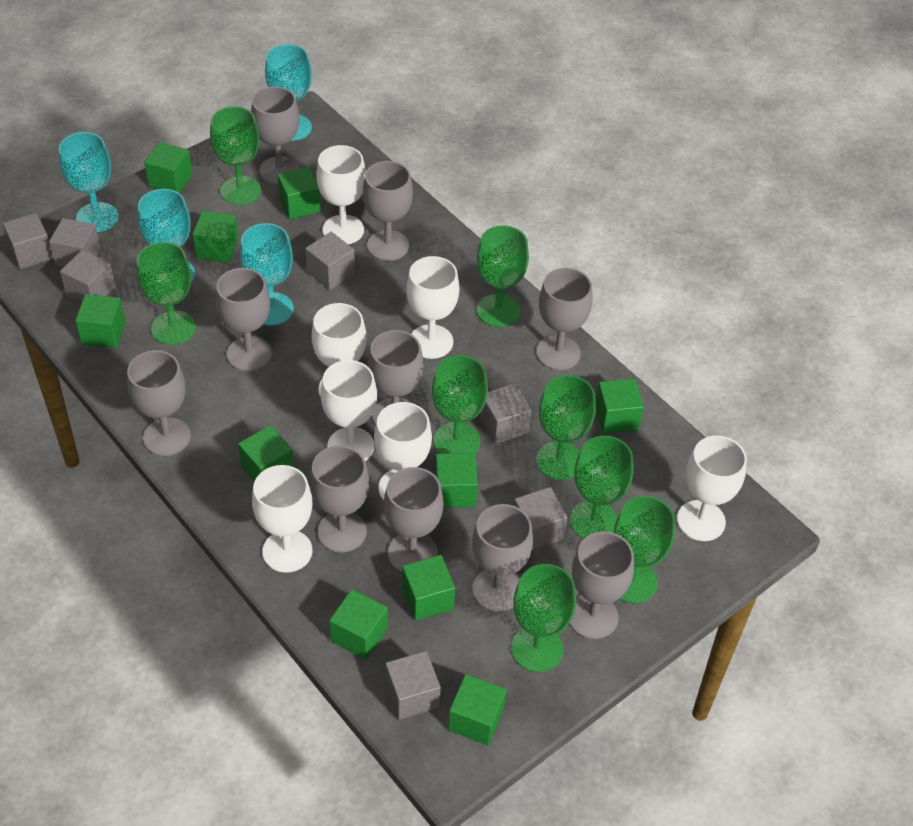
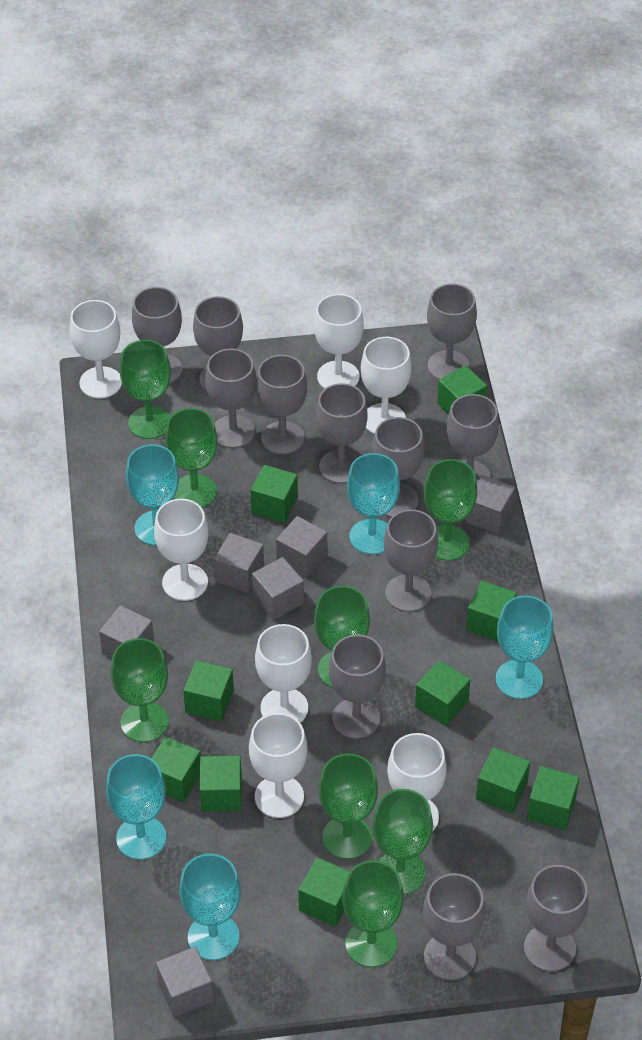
grey cube: 7 -> 6
grey goblet: 10 -> 12
turquoise goblet: 4 -> 5

